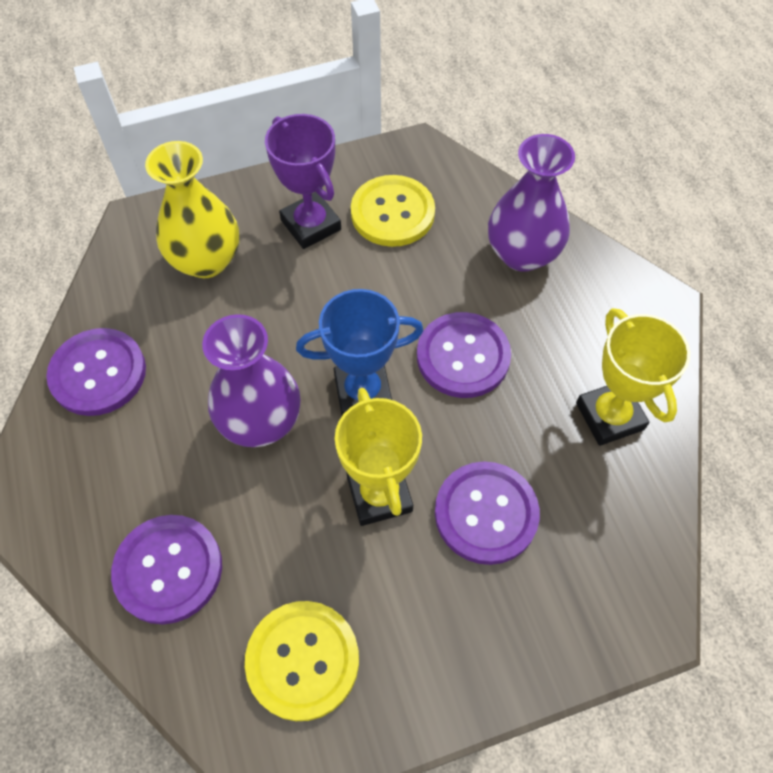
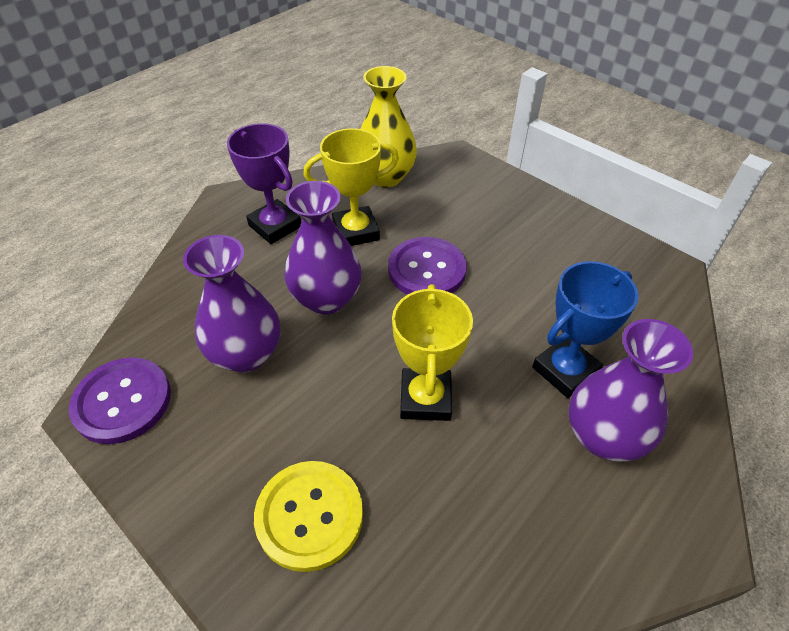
purple button: 4 -> 2
purple vase: 2 -> 3
yellow button: 2 -> 1

